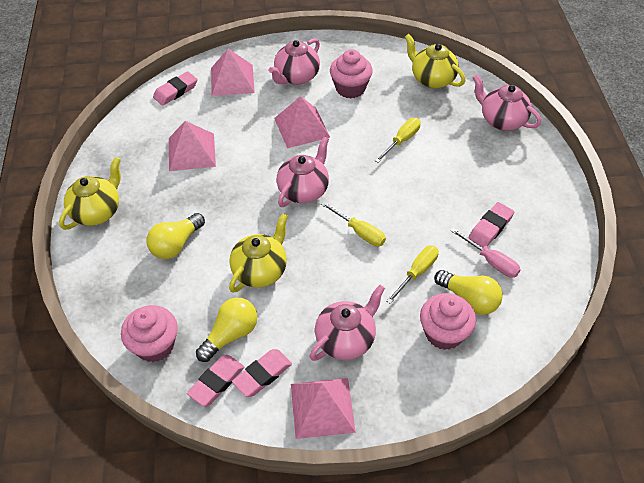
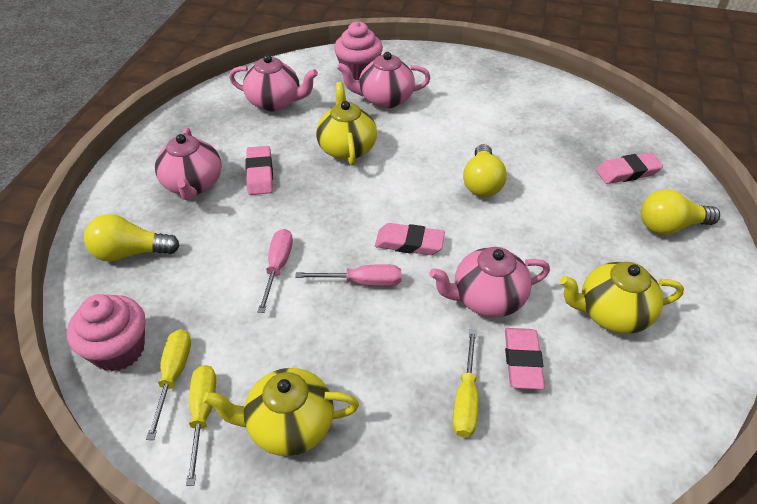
pink cupcake: 3 -> 2
pink pyramid: 4 -> 0
pink screwdriver: 1 -> 2

